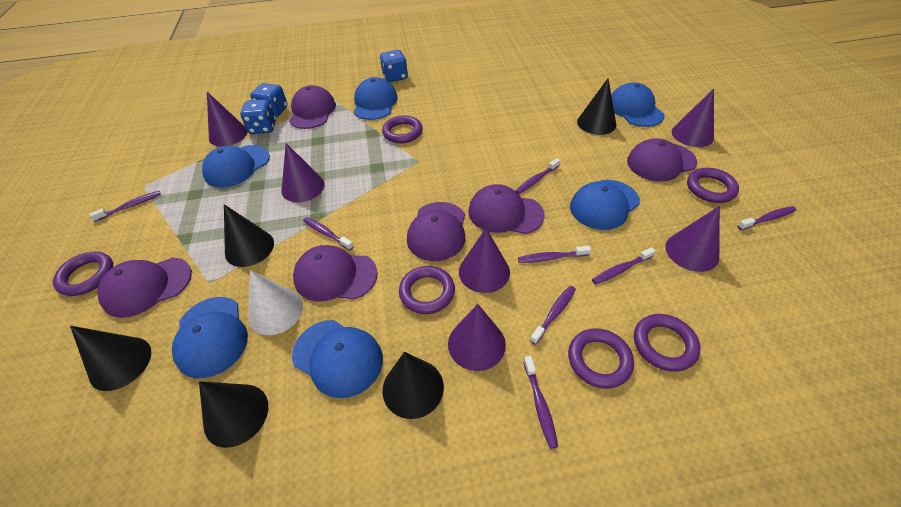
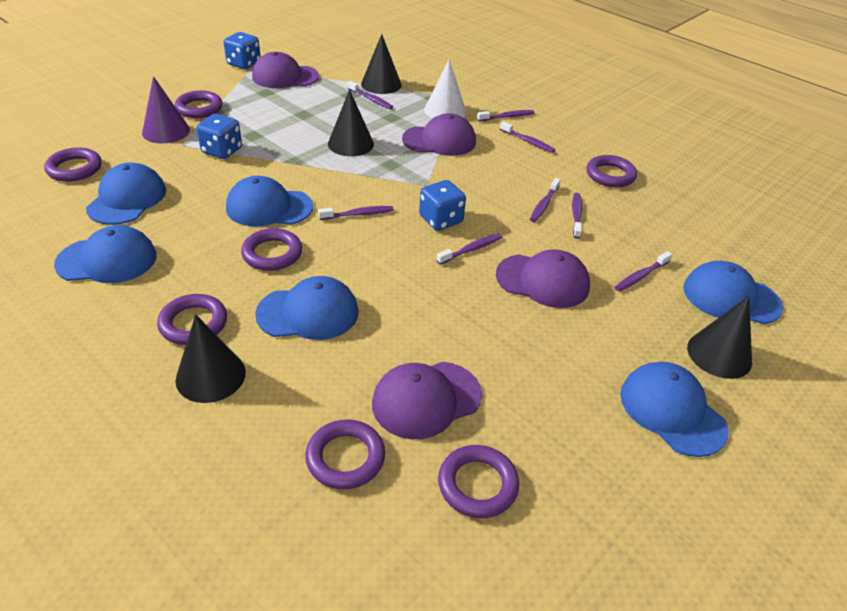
black cone: 5 -> 4
purple cap: 6 -> 4
purple cone: 6 -> 1
purple ring: 6 -> 7

